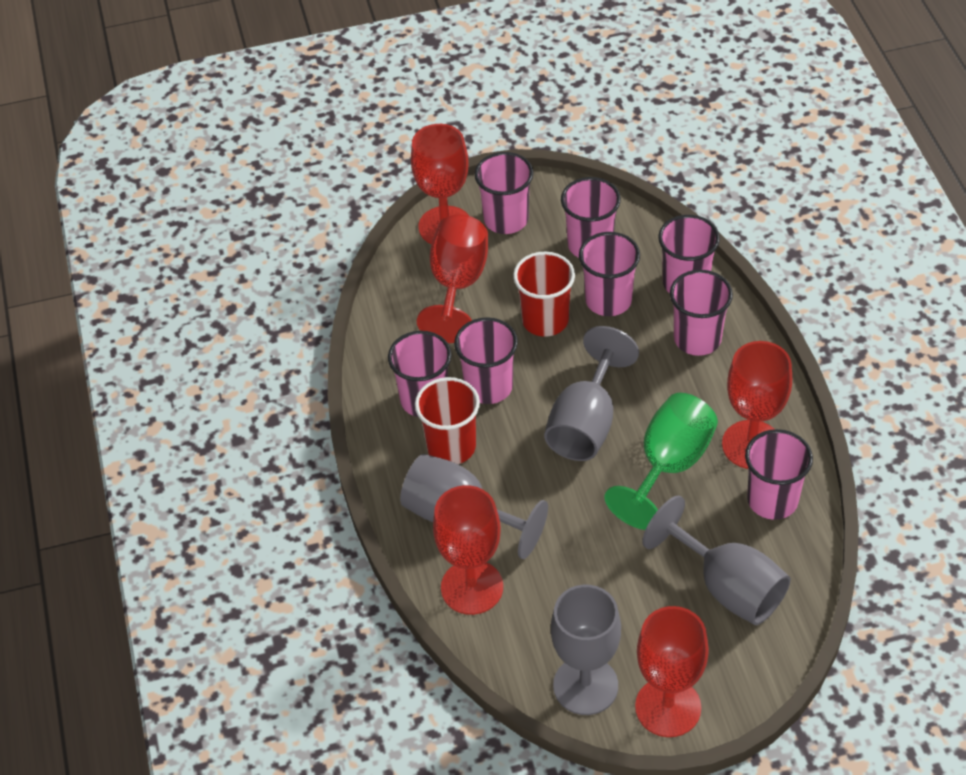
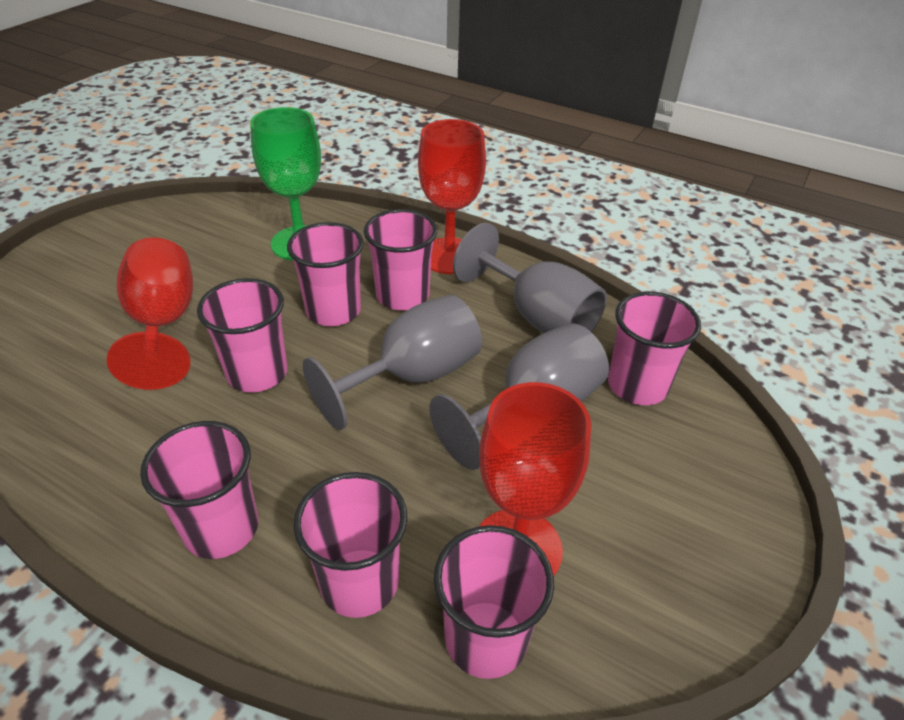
grey goblet: 4 -> 3
pink cup: 8 -> 7
red cup: 2 -> 0
red goblet: 5 -> 3

